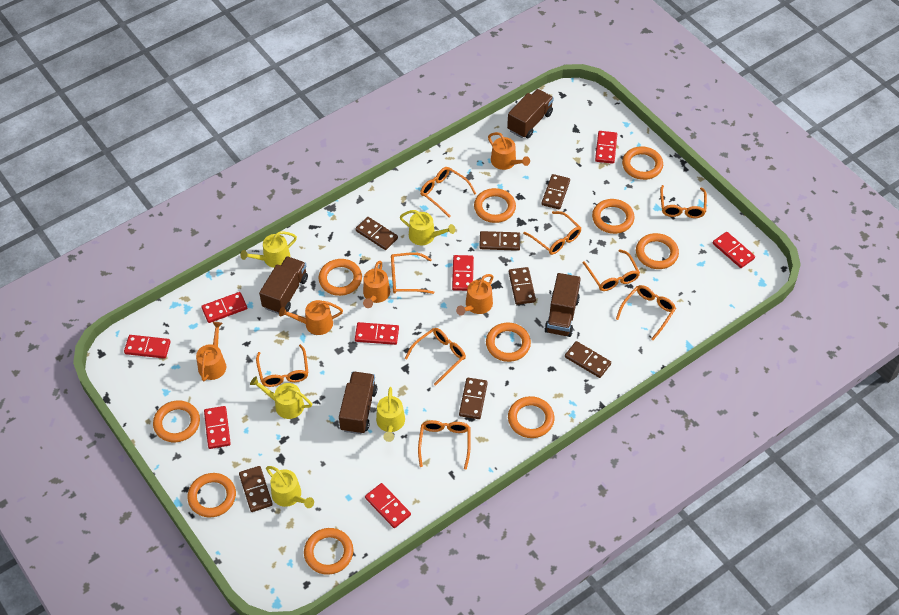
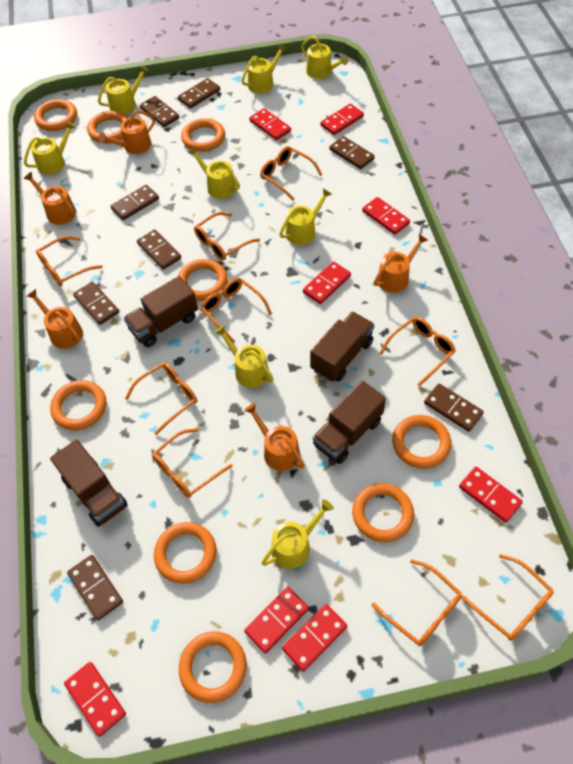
brown domino: 7 -> 8
orange ring: 10 -> 9
yellow watering can: 5 -> 8

